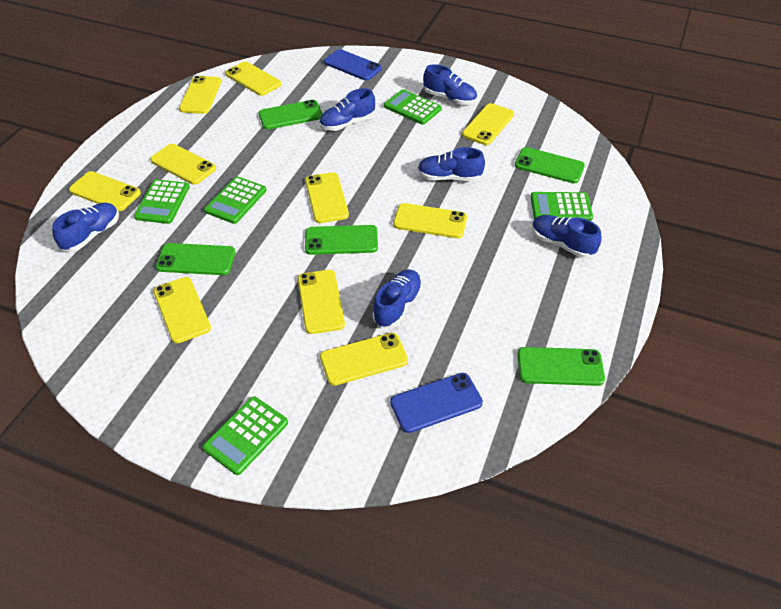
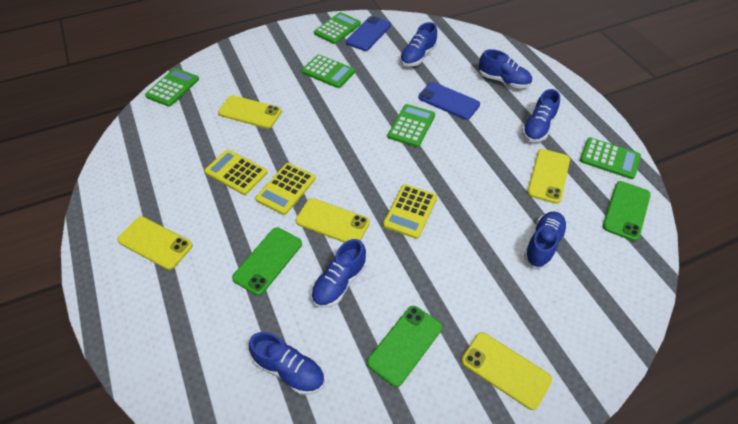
green phone: 5 -> 3
yellow calculator: 0 -> 3
yellow phone: 10 -> 5

